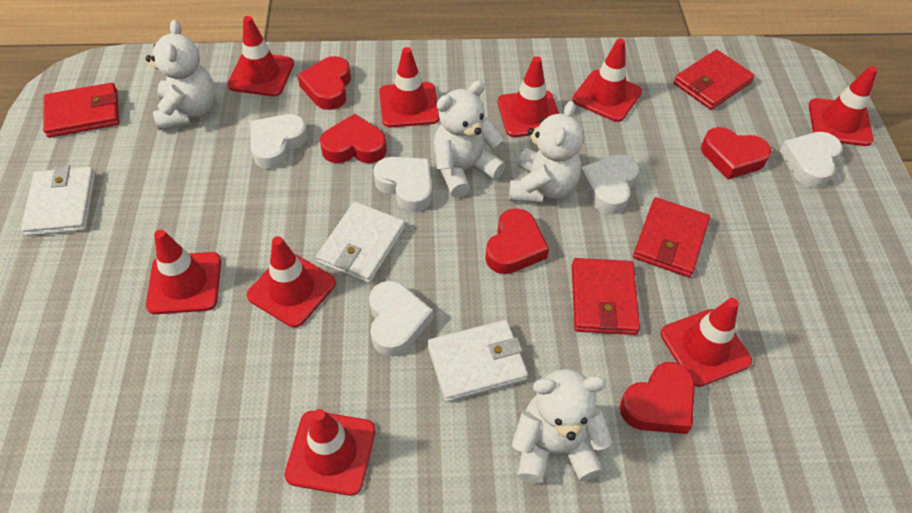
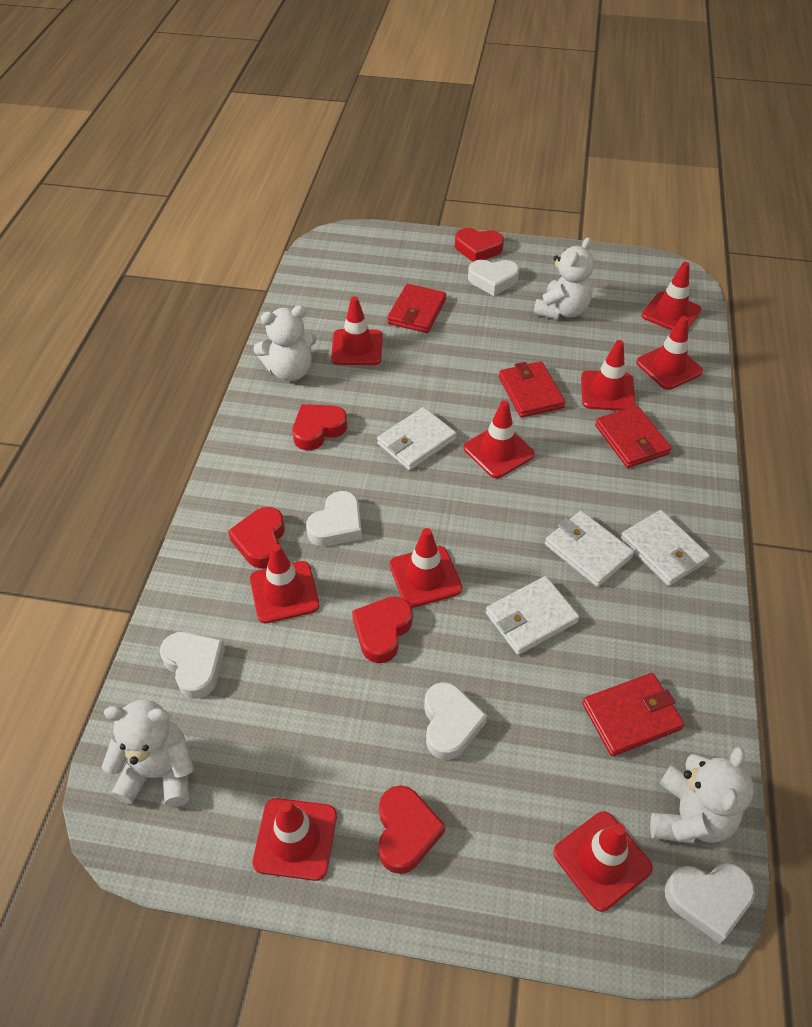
white wallet: 3 -> 4

